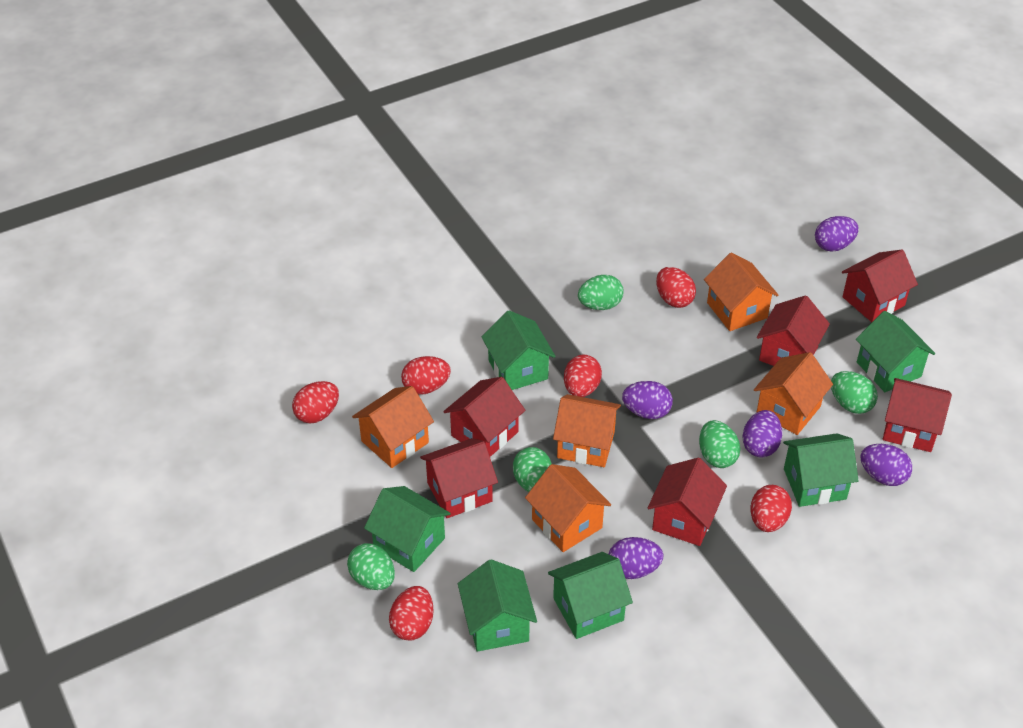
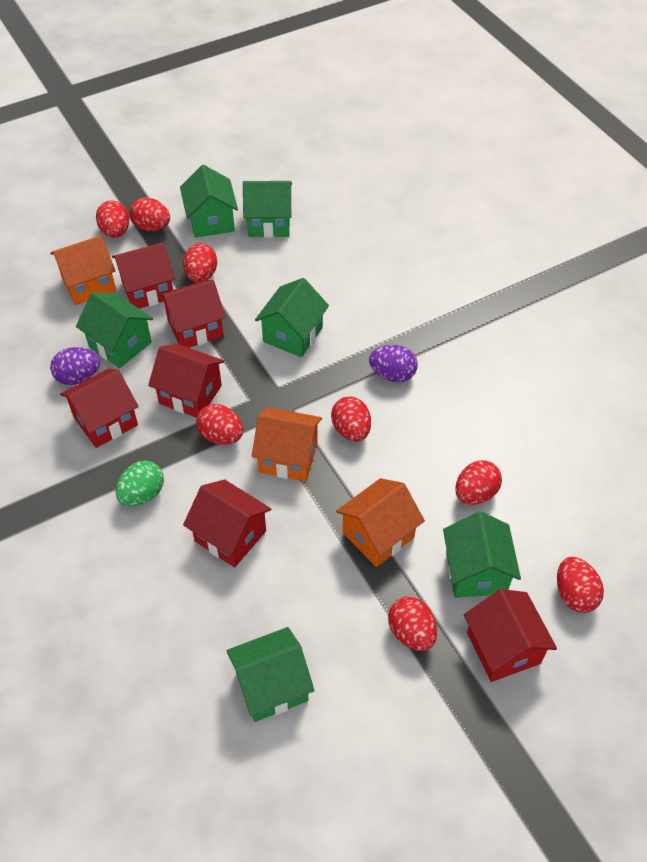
green egg: 5 -> 1
orange house: 5 -> 3
purple egg: 5 -> 2
red egg: 6 -> 8

